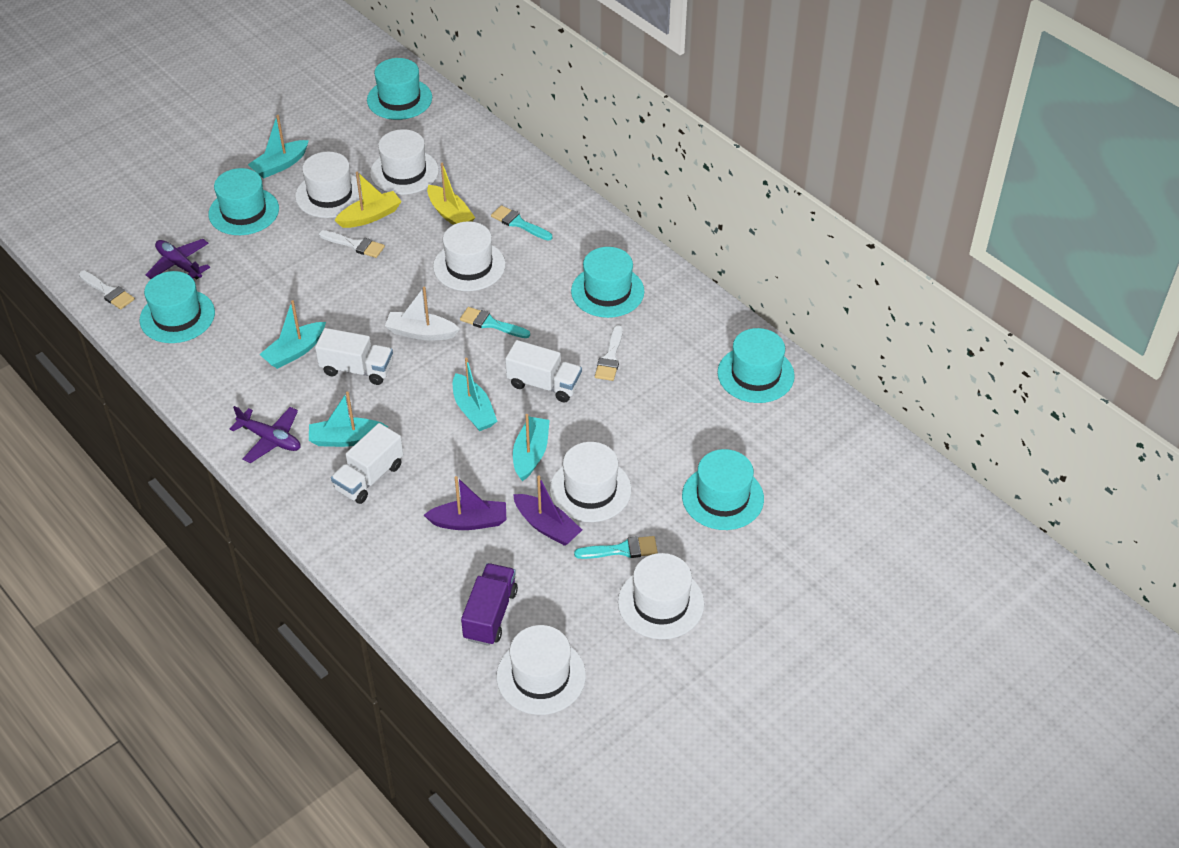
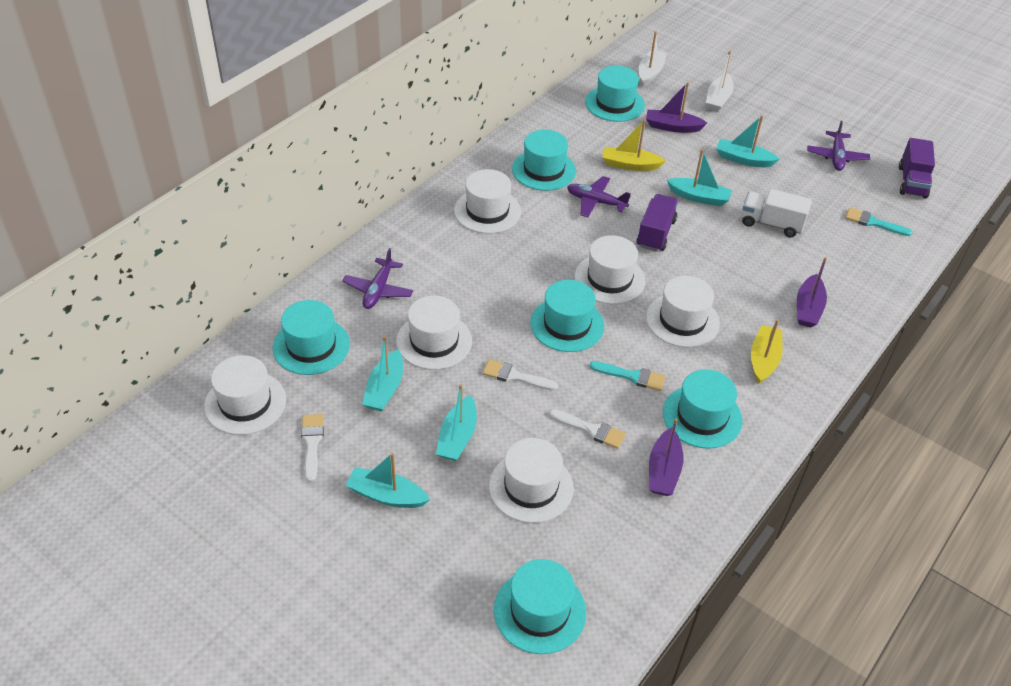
purple boat: 2 -> 3
purple plane: 2 -> 3
purple truck: 1 -> 2
turquoise brush: 3 -> 2
white boat: 1 -> 2
white truck: 3 -> 1

